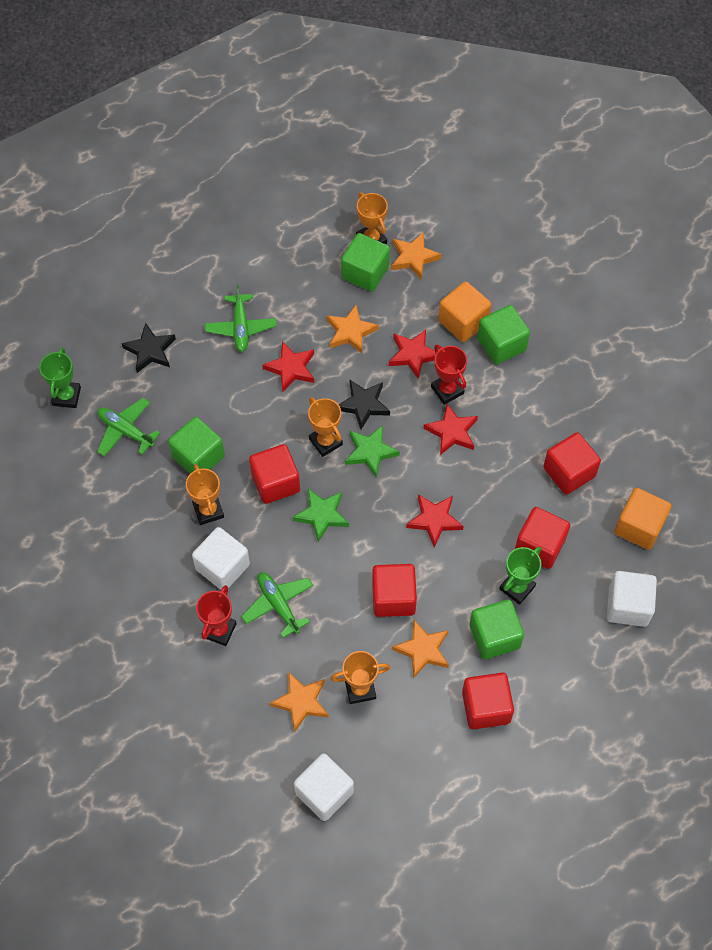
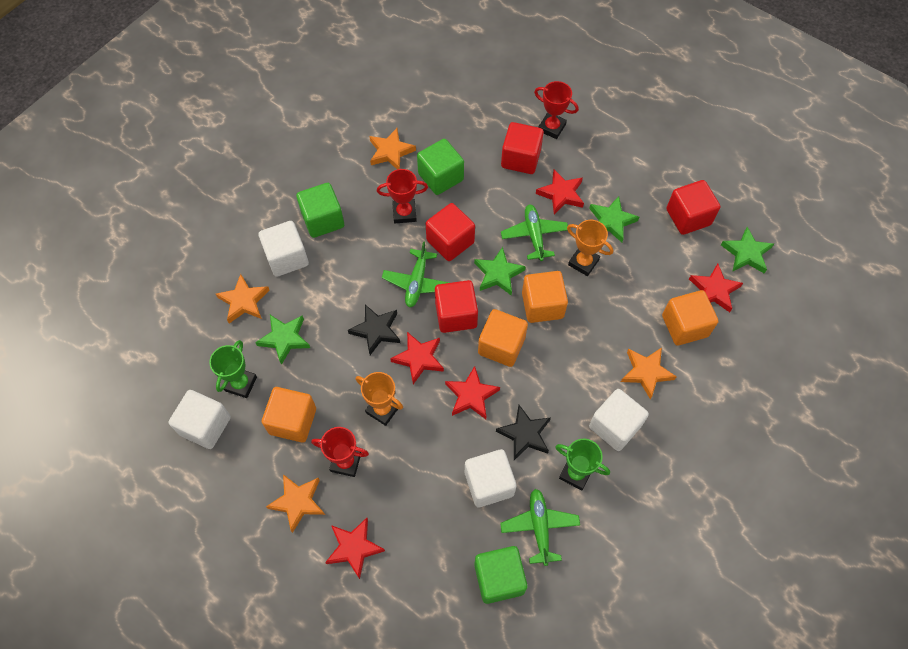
green cube: 4 -> 3
green star: 2 -> 4
orange cube: 2 -> 4
orange trophy: 4 -> 2
red cube: 5 -> 4
red star: 4 -> 5
red trophy: 2 -> 3
white cube: 3 -> 4

